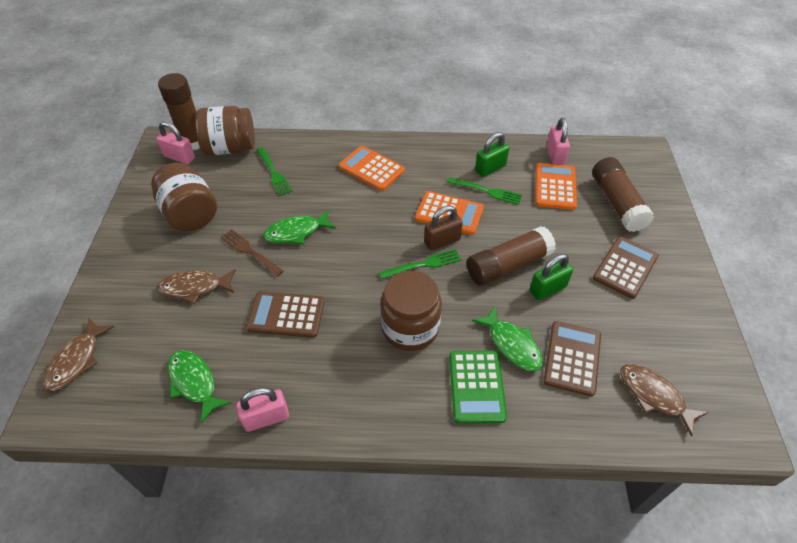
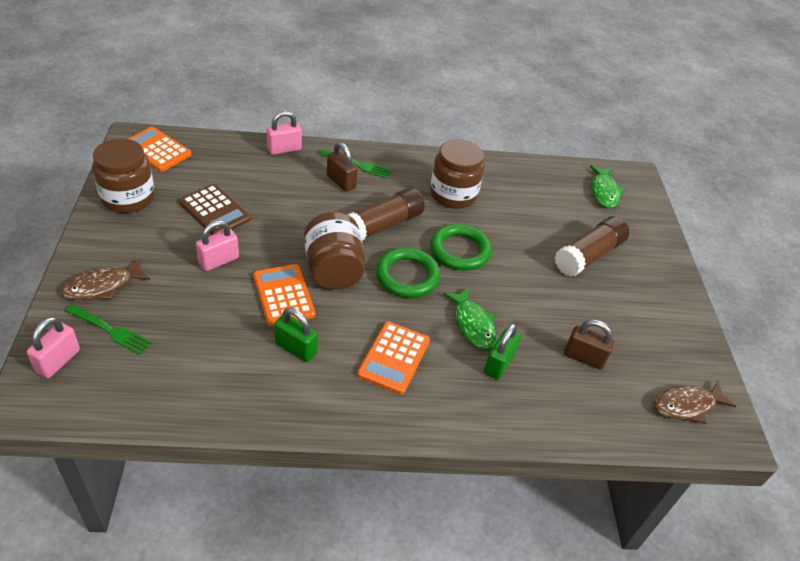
brown calculator: 3 -> 1
brown fish: 3 -> 2
brown fork: 1 -> 0
brown glue stick: 3 -> 2
brown padlock: 1 -> 2
green calculator: 1 -> 0
green fish: 3 -> 2
green fork: 3 -> 2
green ring: 0 -> 2

